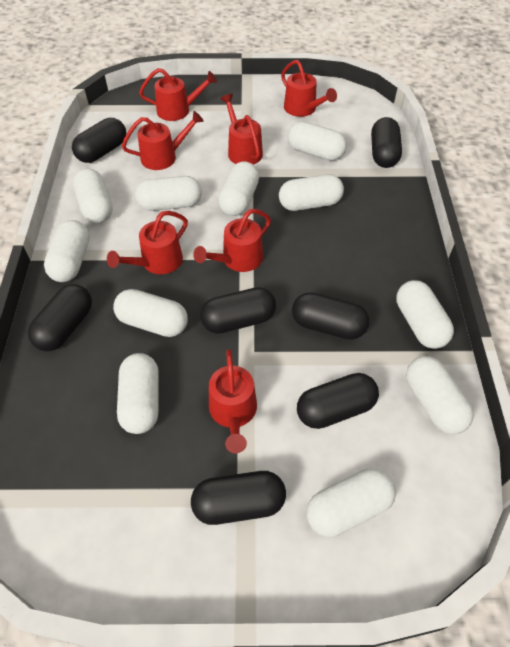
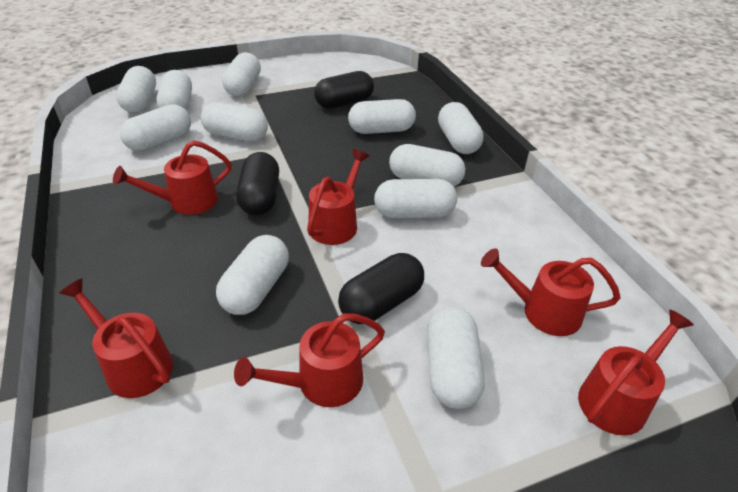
black capsule: 7 -> 3
red watering can: 7 -> 6

